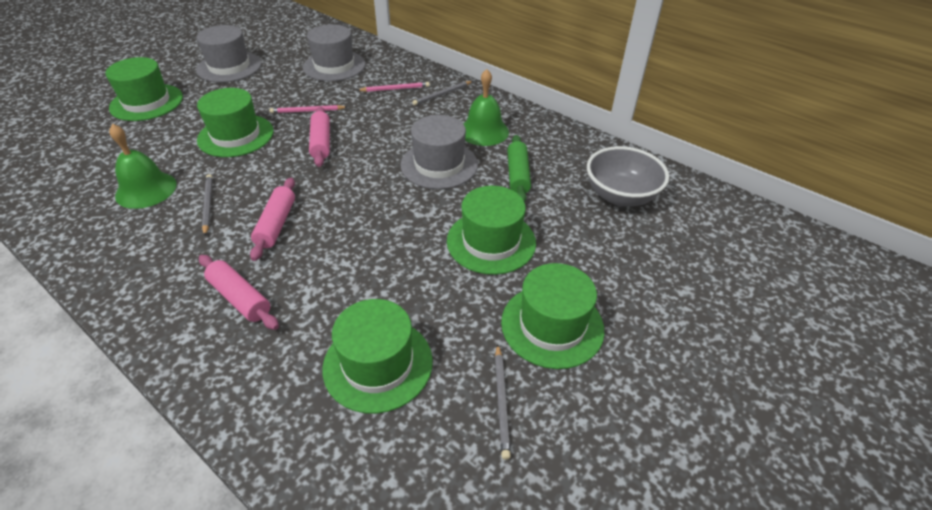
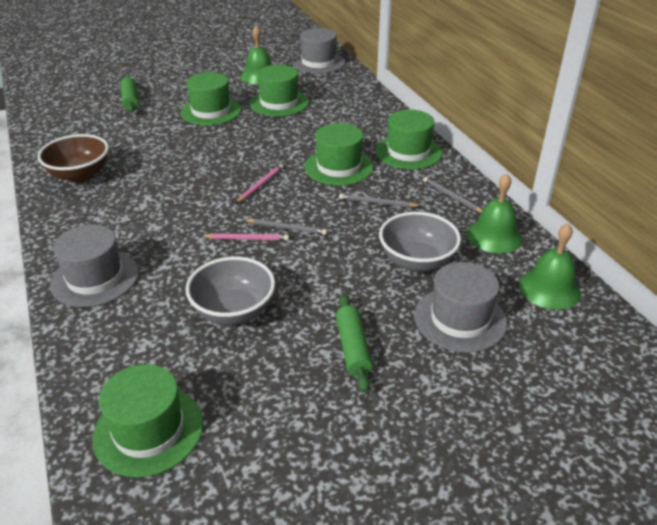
brown bowl: 0 -> 1
green bell: 2 -> 3
green rolling pin: 1 -> 2
grey bowl: 1 -> 2
pink rolling pin: 3 -> 0

